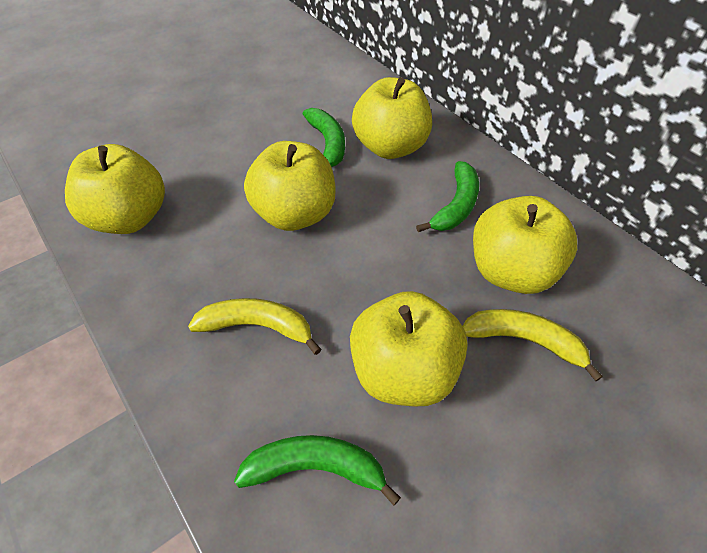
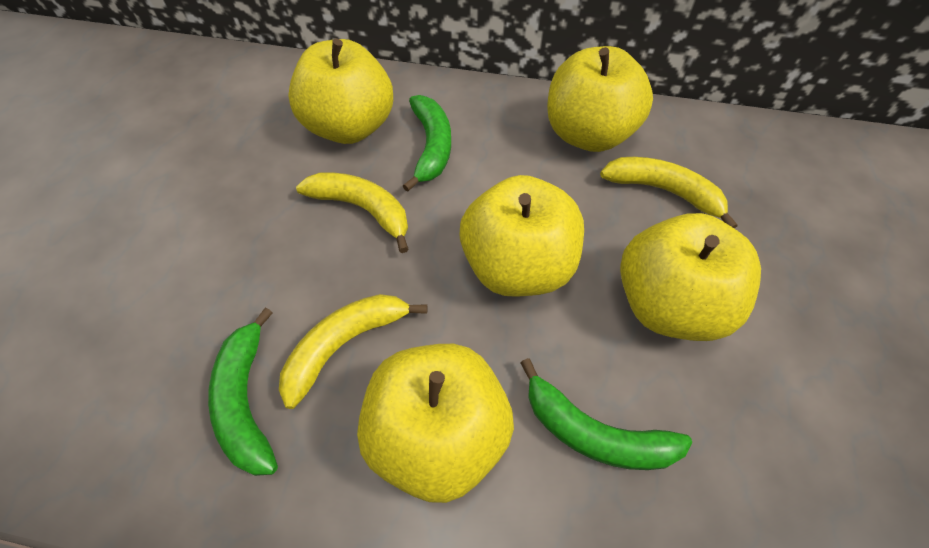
yellow banana: 2 -> 3

